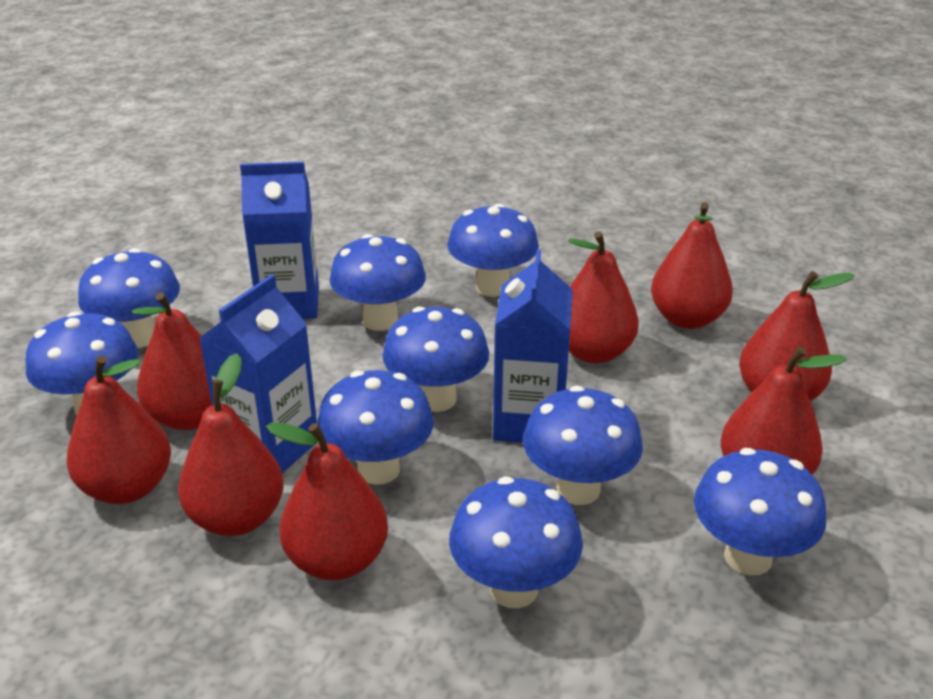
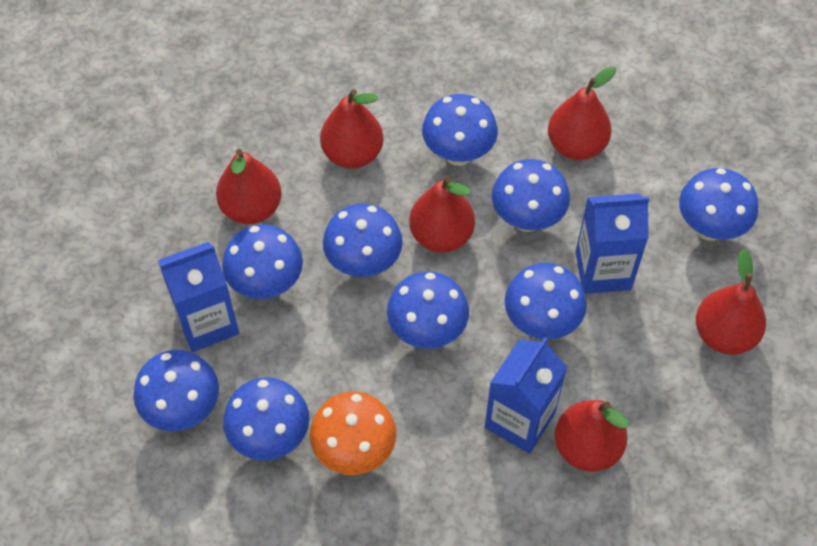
orange mushroom: 0 -> 1
red pear: 8 -> 6

